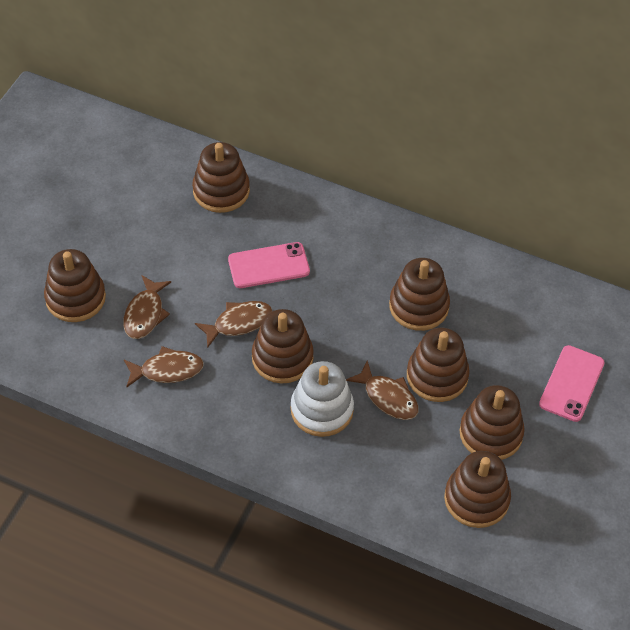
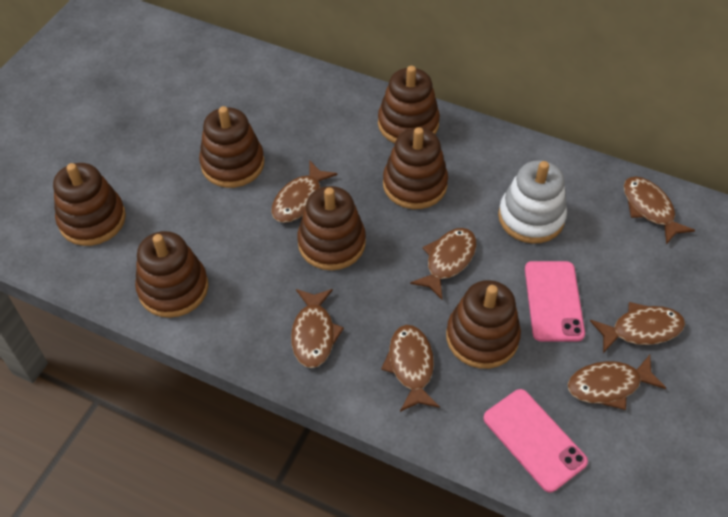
brown fish: 4 -> 7

